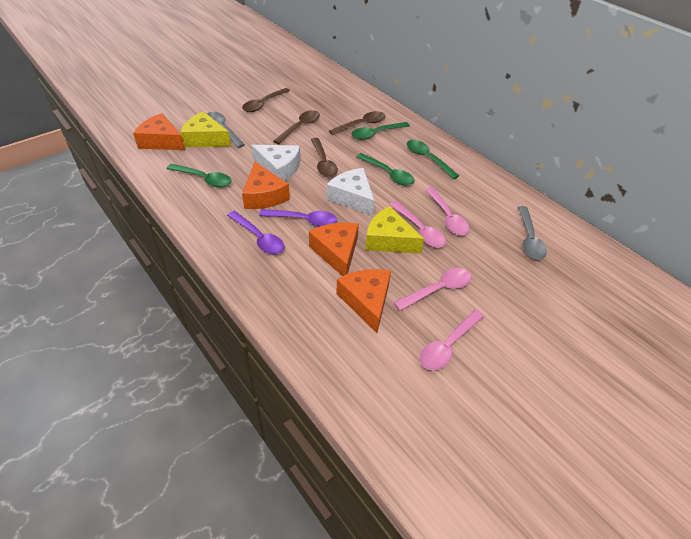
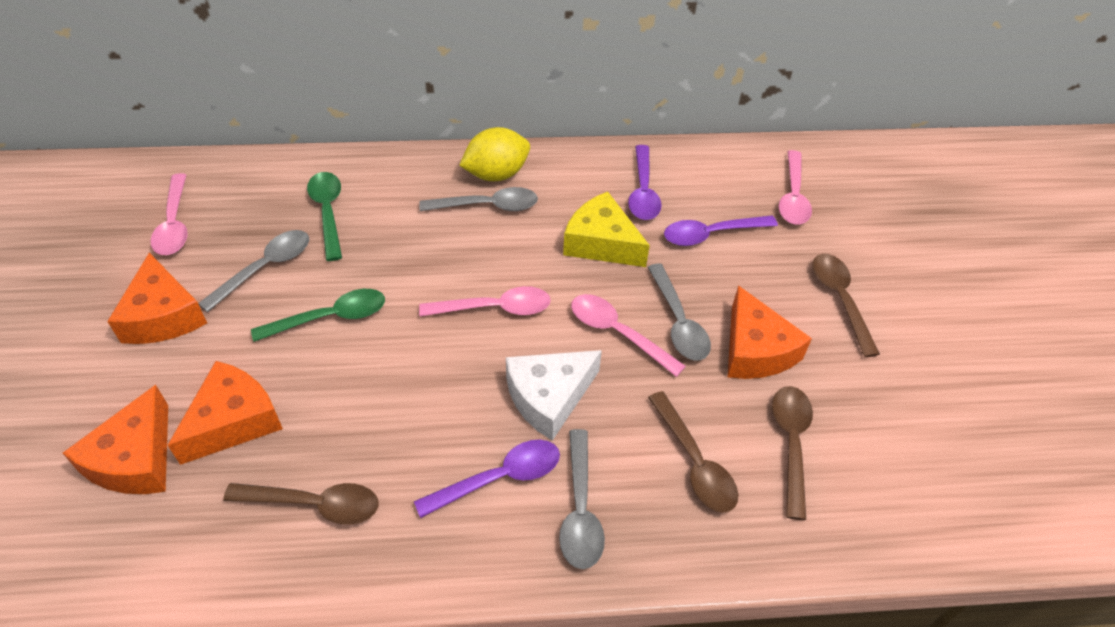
green spoon: 4 -> 2
grey spoon: 2 -> 4
purple spoon: 2 -> 3
white cheese: 2 -> 1
yellow cheese: 2 -> 1
yellow lemon: 0 -> 1

